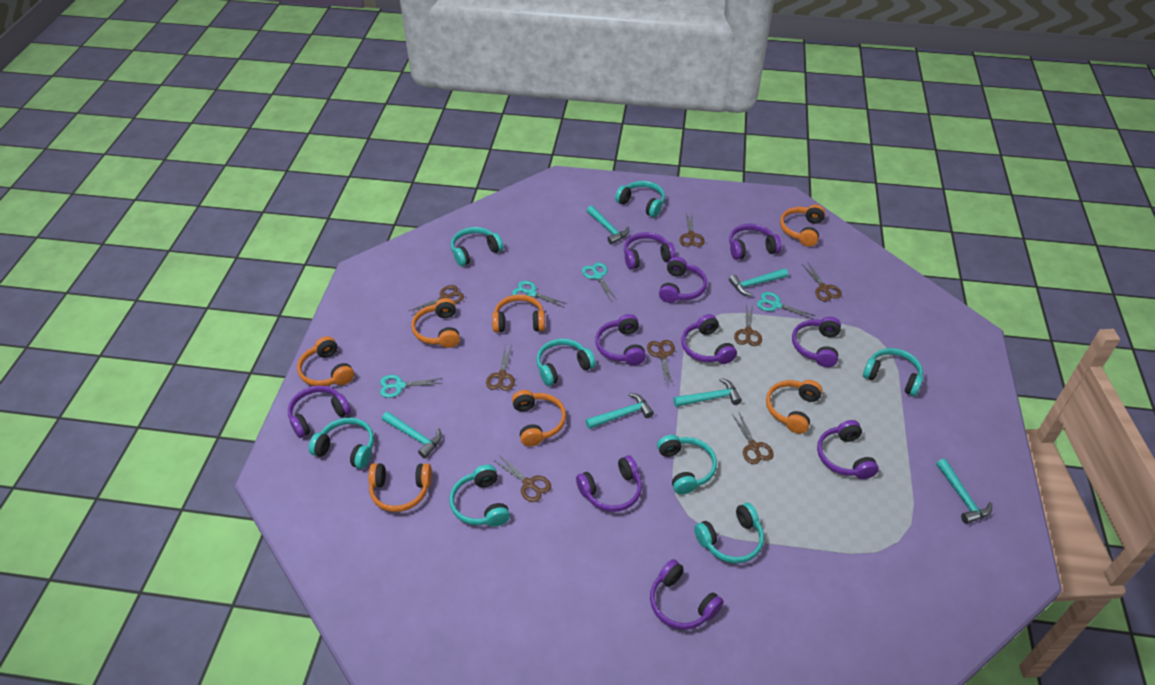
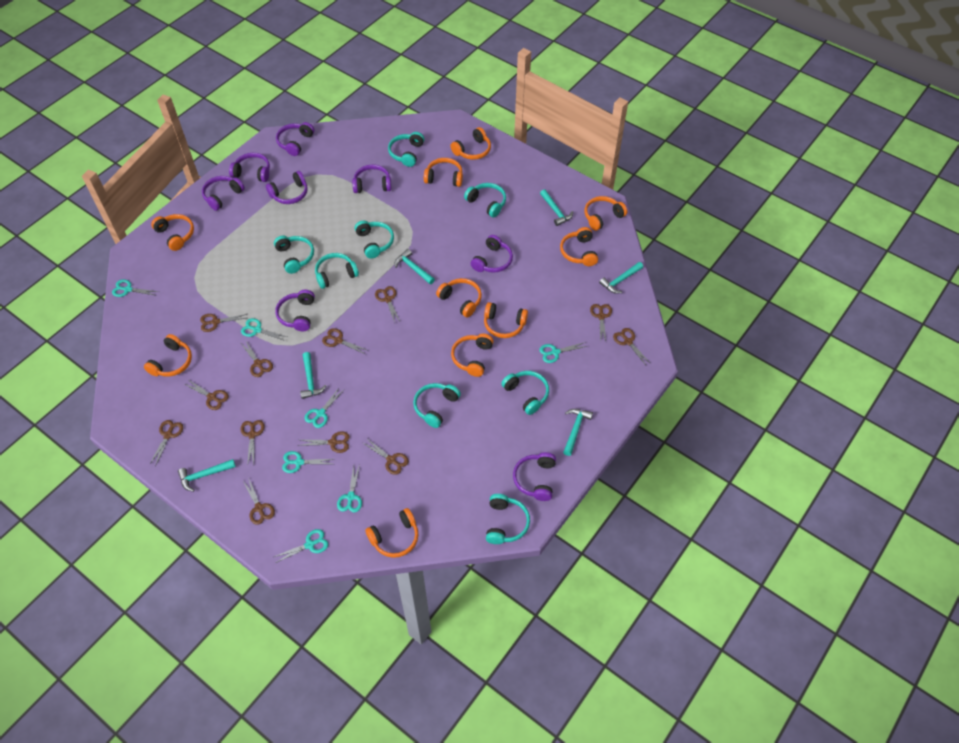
brown scissors: 8 -> 12
orange headphones: 7 -> 10
purple headphones: 10 -> 8
turquoise scissors: 4 -> 7

